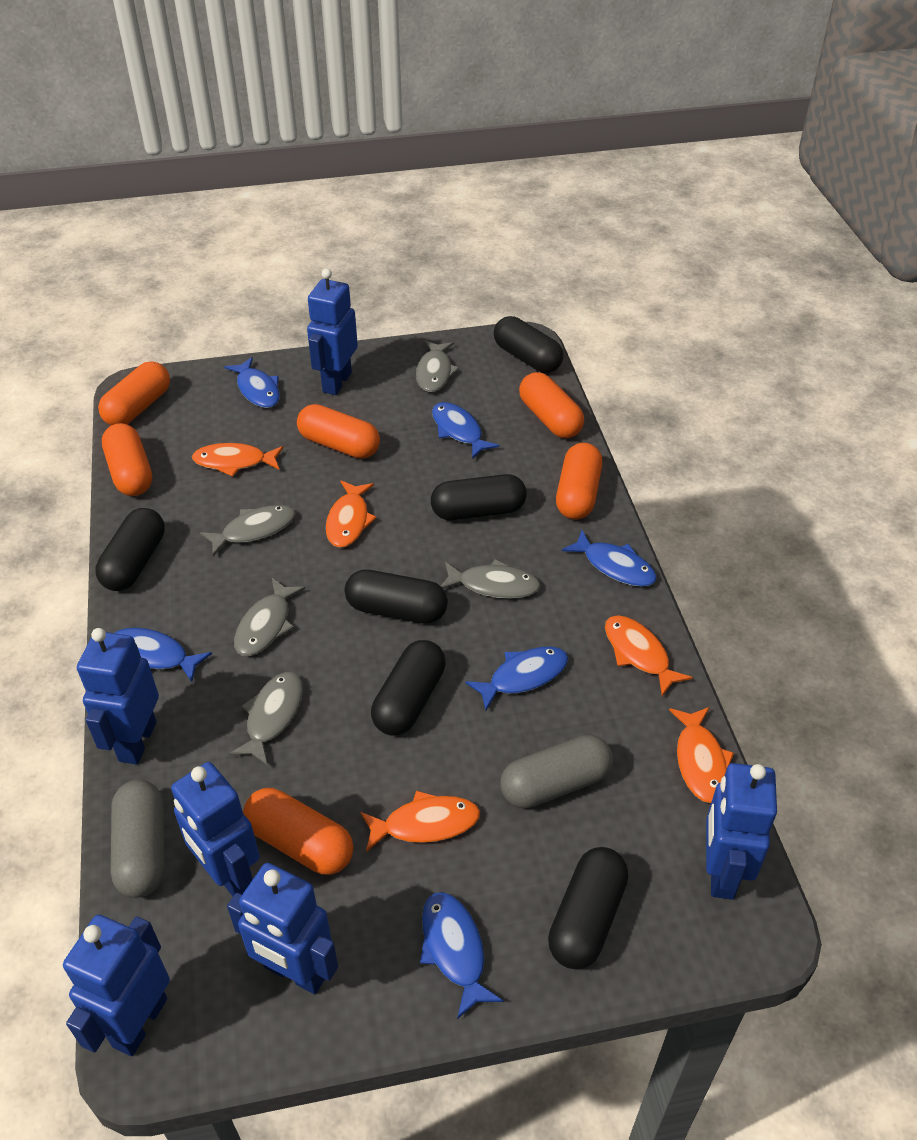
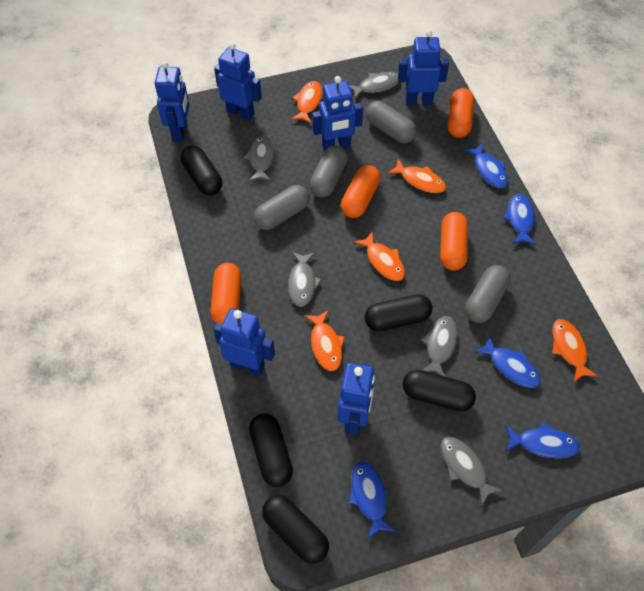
black capsule: 6 -> 5
blue fish: 6 -> 5
grey capsule: 2 -> 4
orange capsule: 6 -> 4

